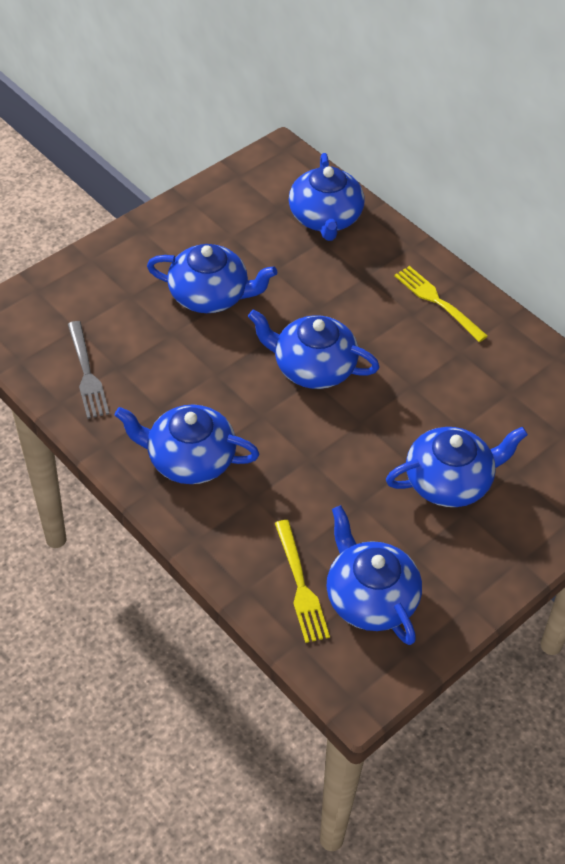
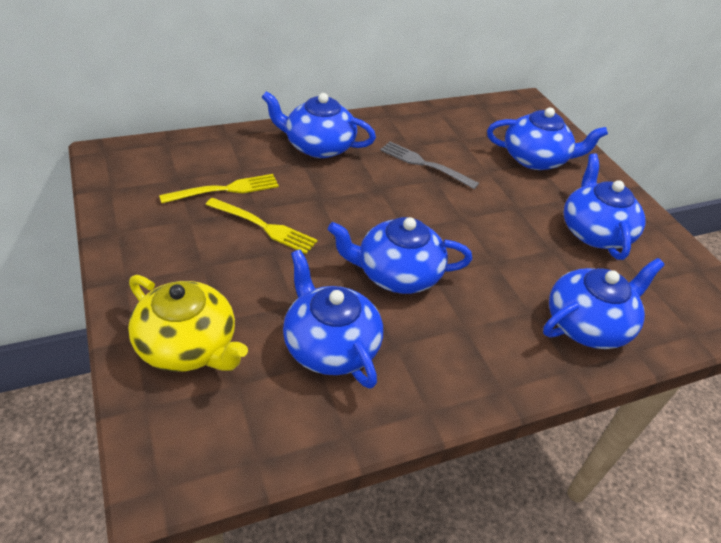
yellow teapot: 0 -> 1

